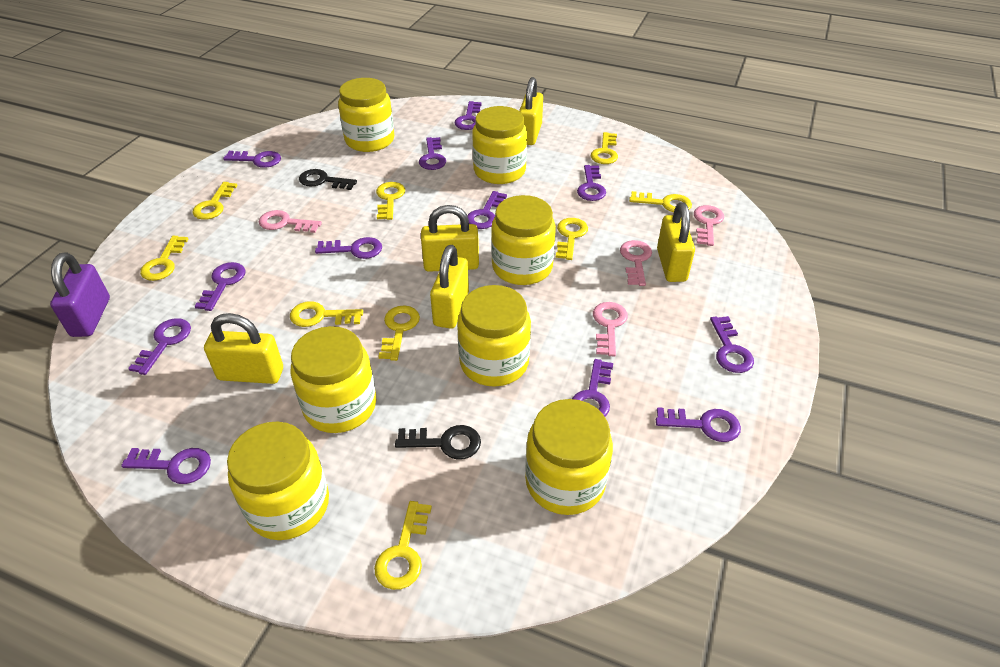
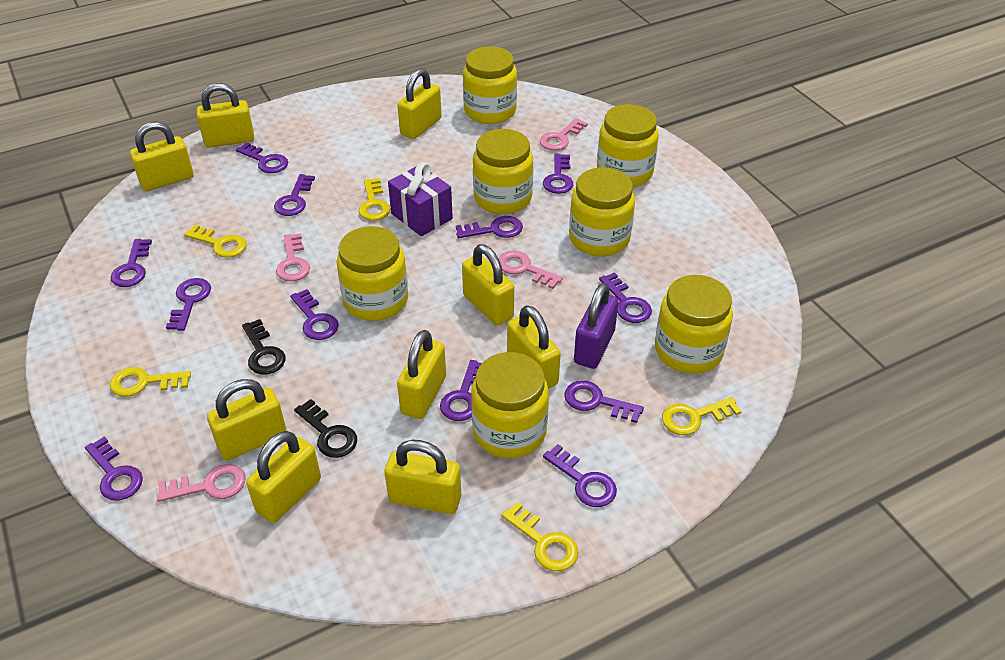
purple gift: 0 -> 1
yellow key: 9 -> 5
yellow padlock: 5 -> 9

